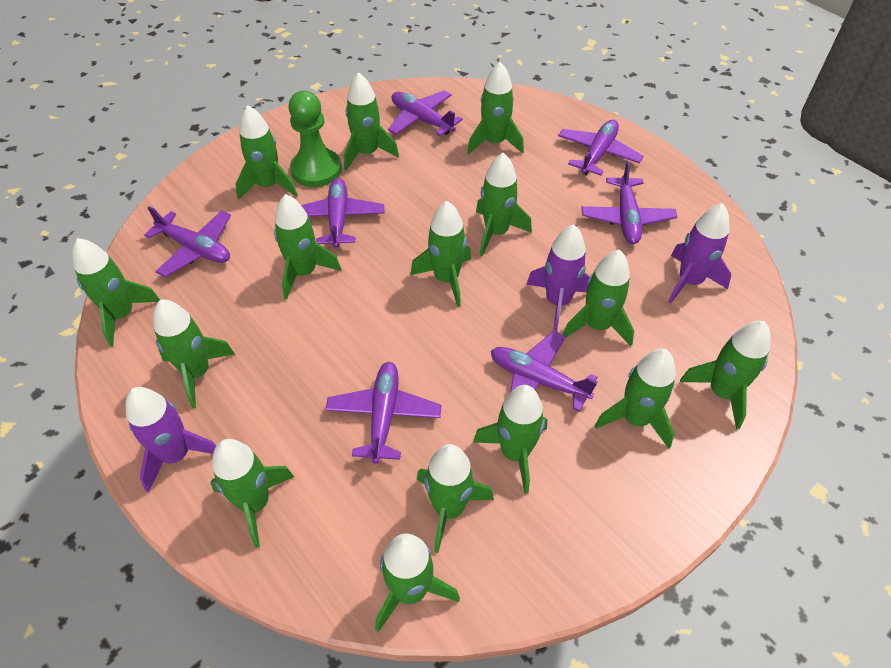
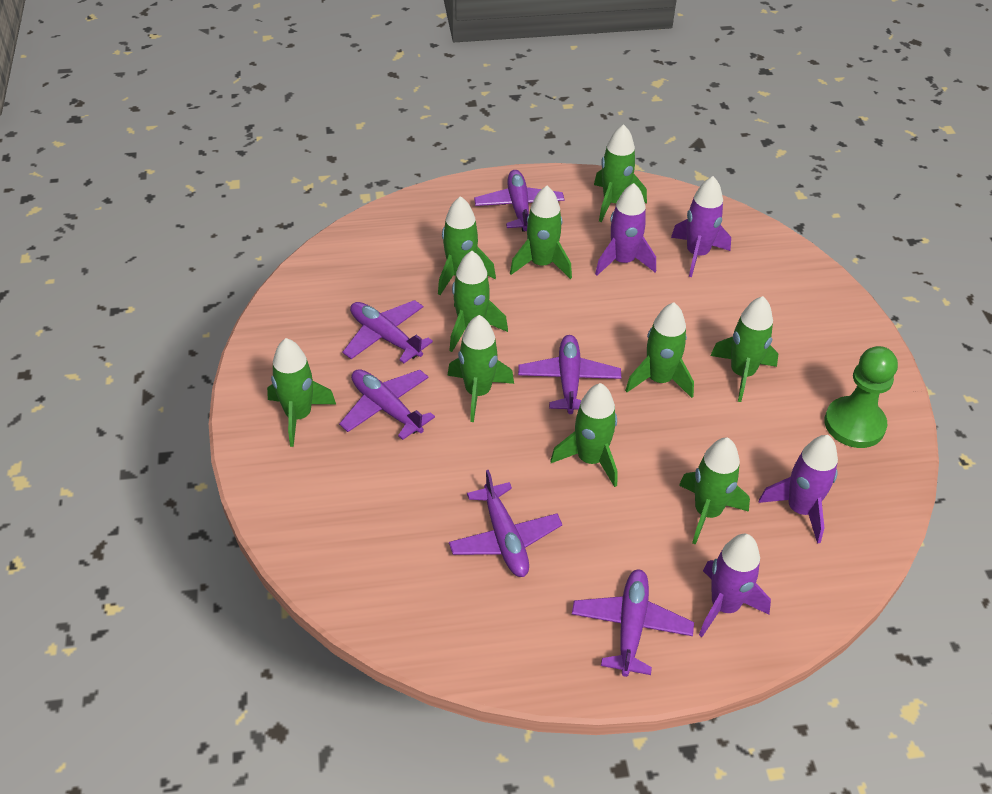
green rocket: 15 -> 10
purple plane: 7 -> 6
purple rocket: 3 -> 4

